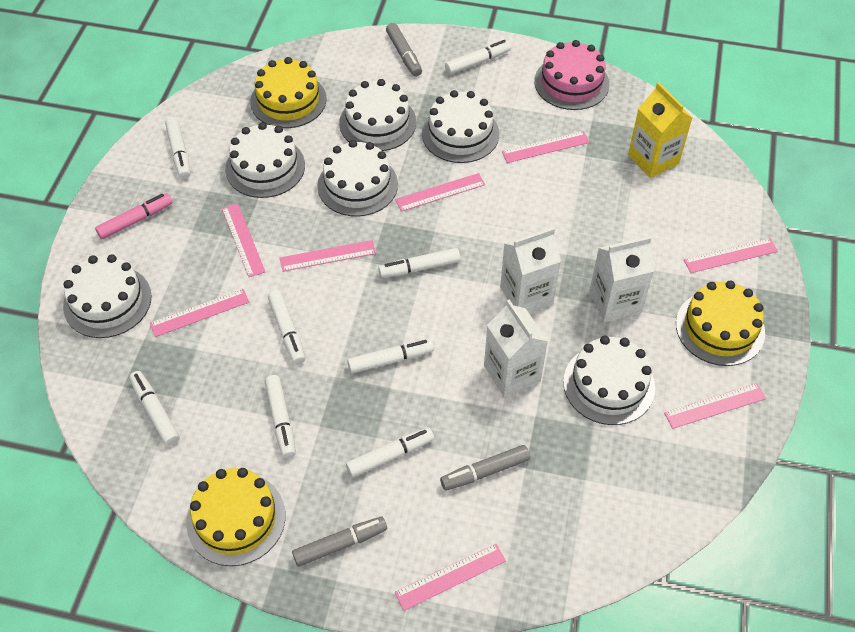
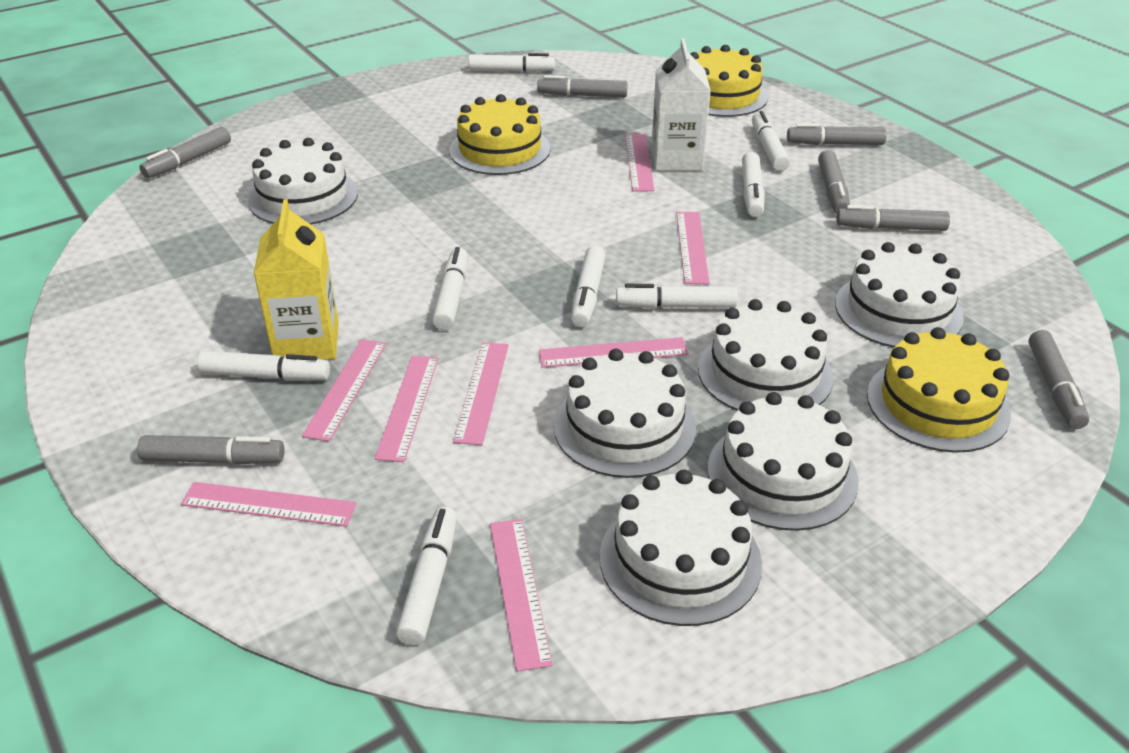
grey marker: 3 -> 7
pink cake: 1 -> 0
pink marker: 1 -> 0
white carton: 3 -> 1

